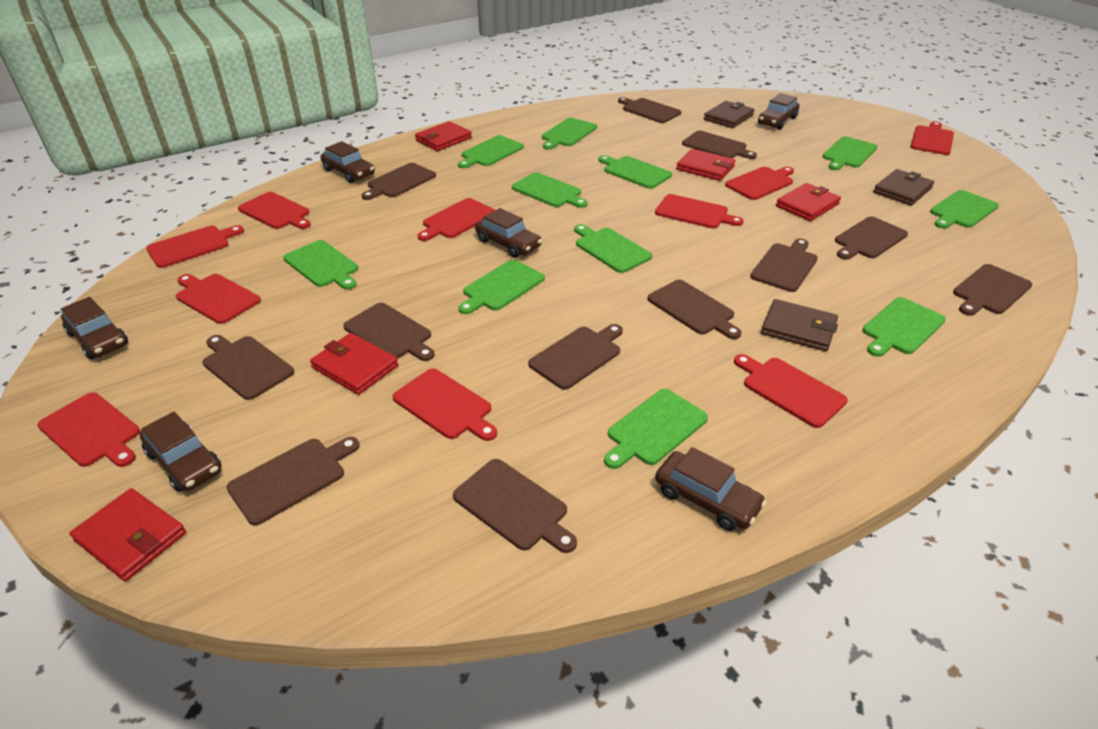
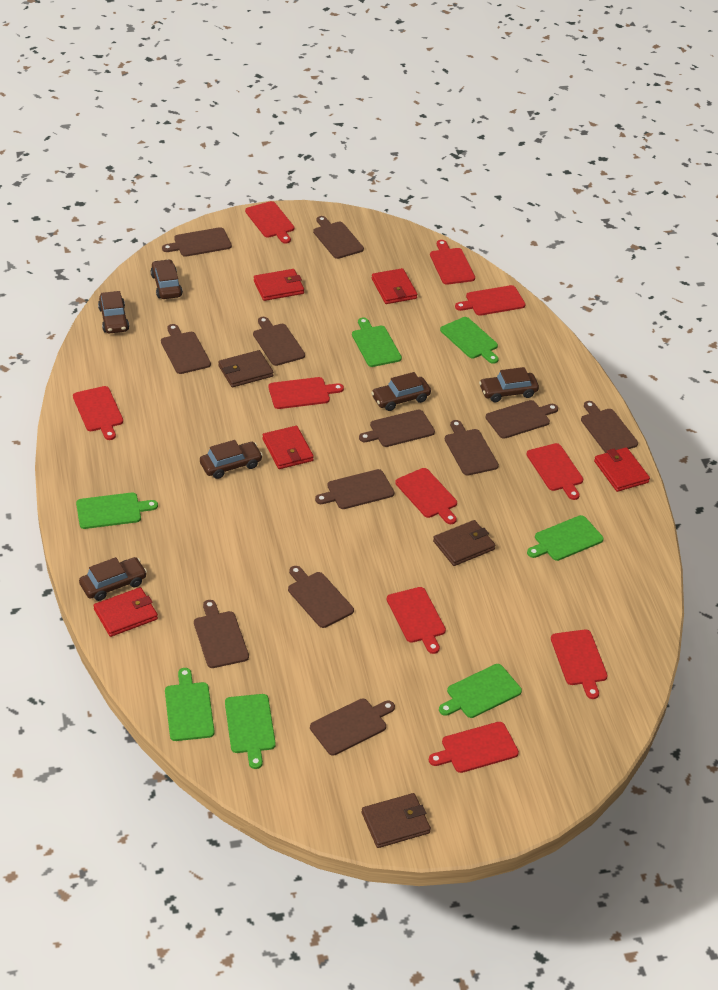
green cutting board: 11 -> 7

